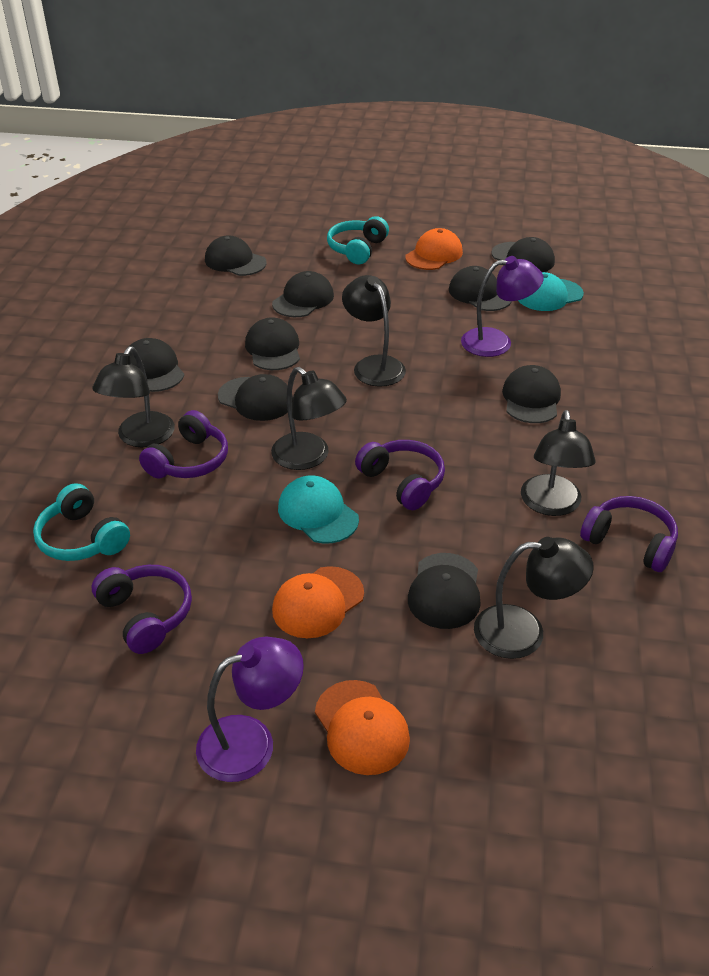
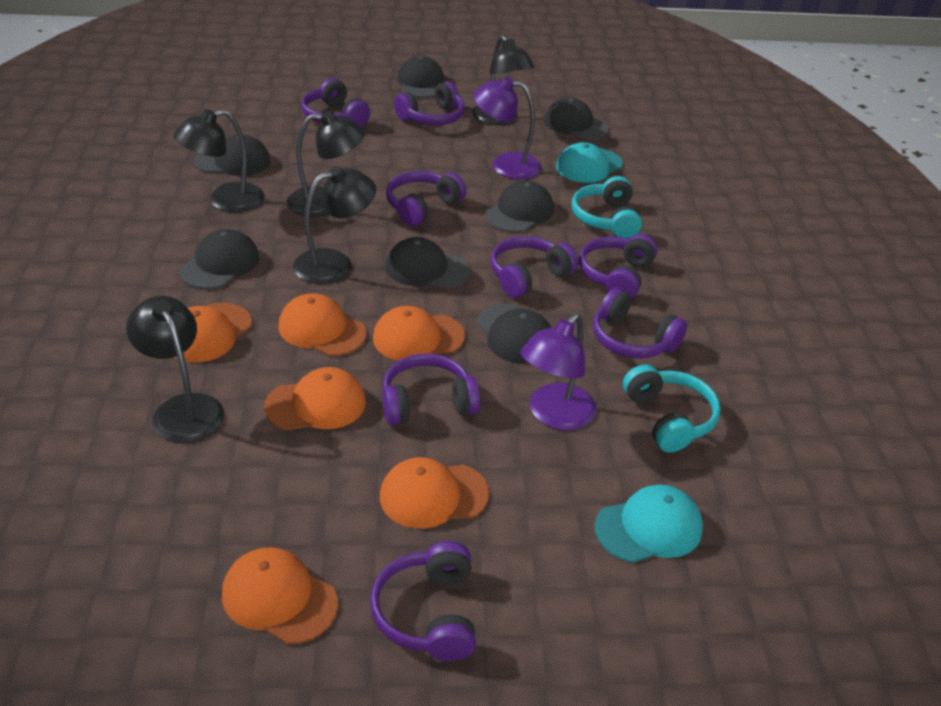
black cap: 9 -> 7
orange cap: 3 -> 6
purple headphones: 4 -> 8

